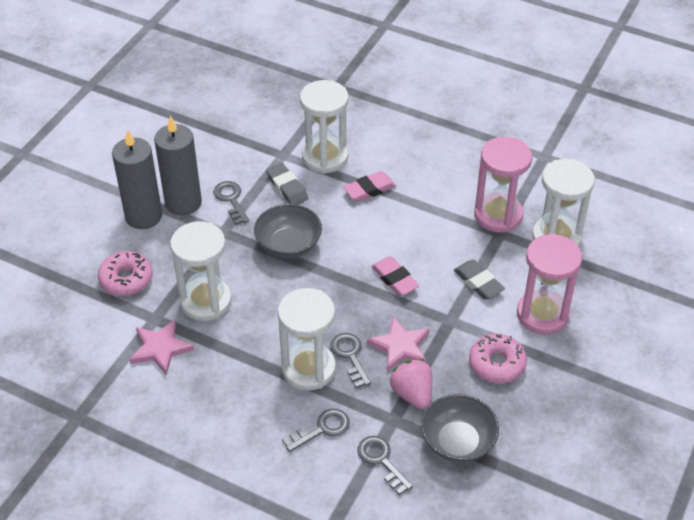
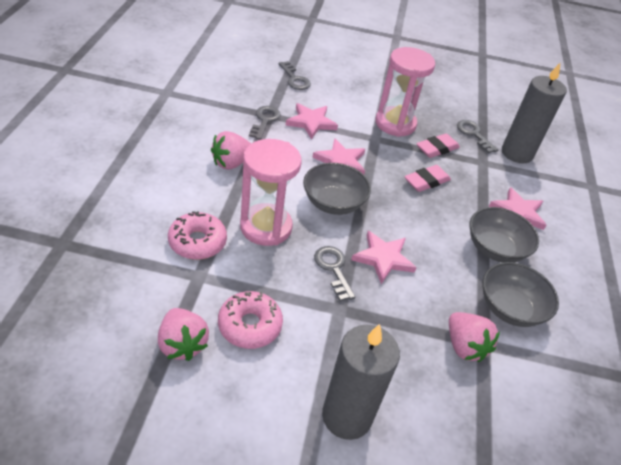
grey bowl: 2 -> 3
grey eraser: 2 -> 0
pink star: 2 -> 4
pink strawberry: 1 -> 3
white hourglass: 4 -> 0

